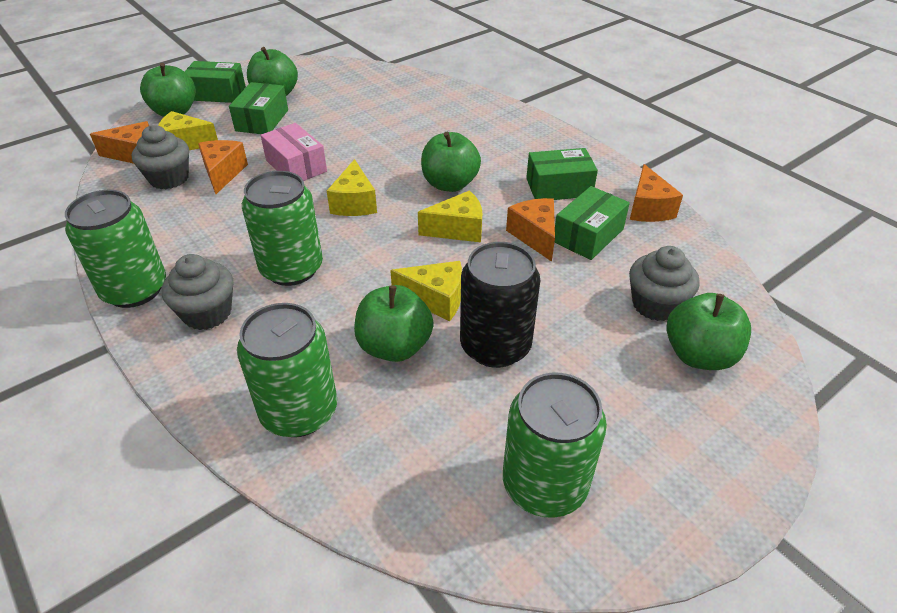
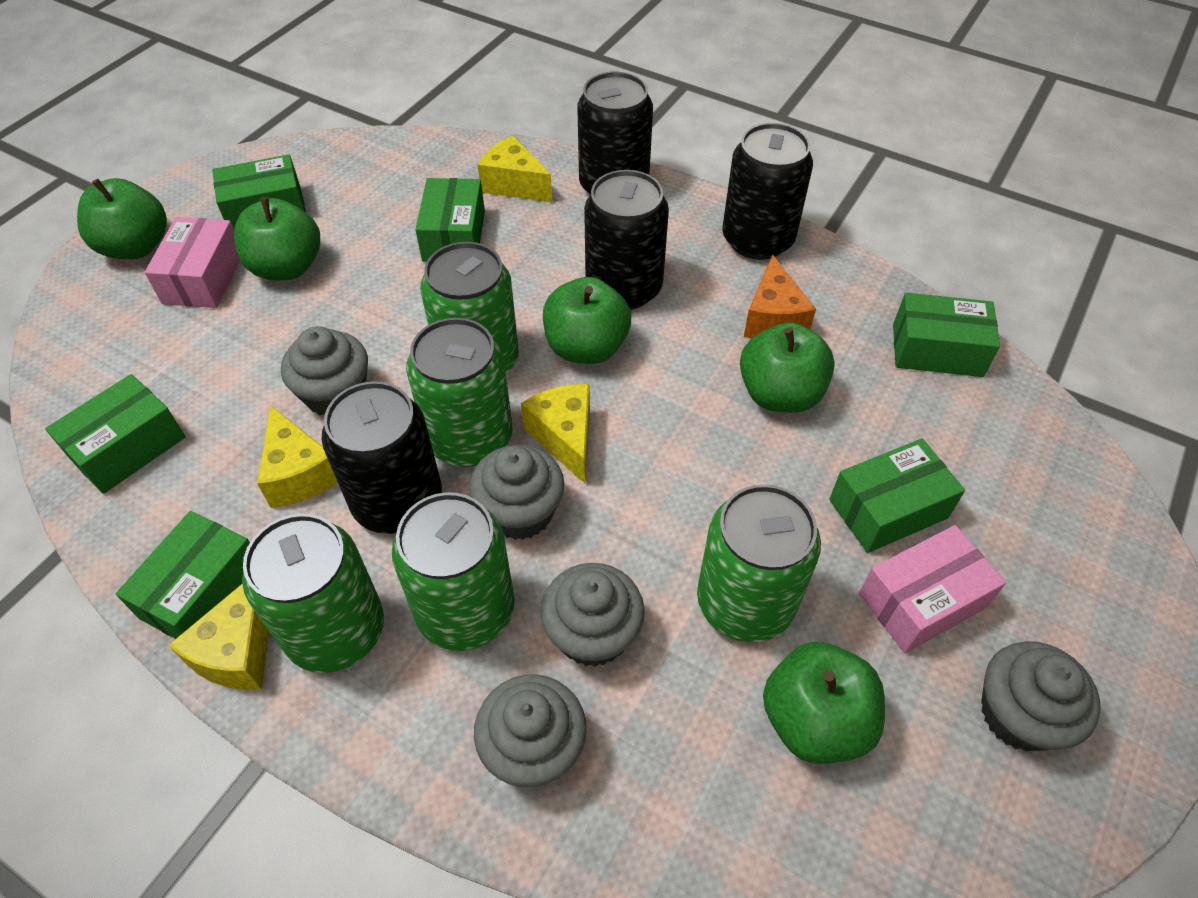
black can: 1 -> 4
green box: 4 -> 6
green can: 4 -> 5
grey cupcake: 3 -> 5
orange cheese: 4 -> 1
pink box: 1 -> 2

